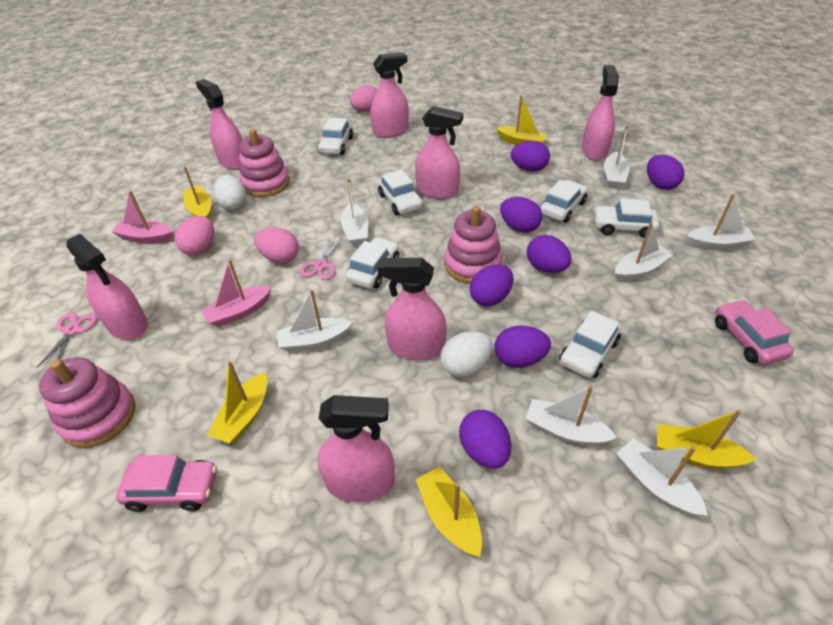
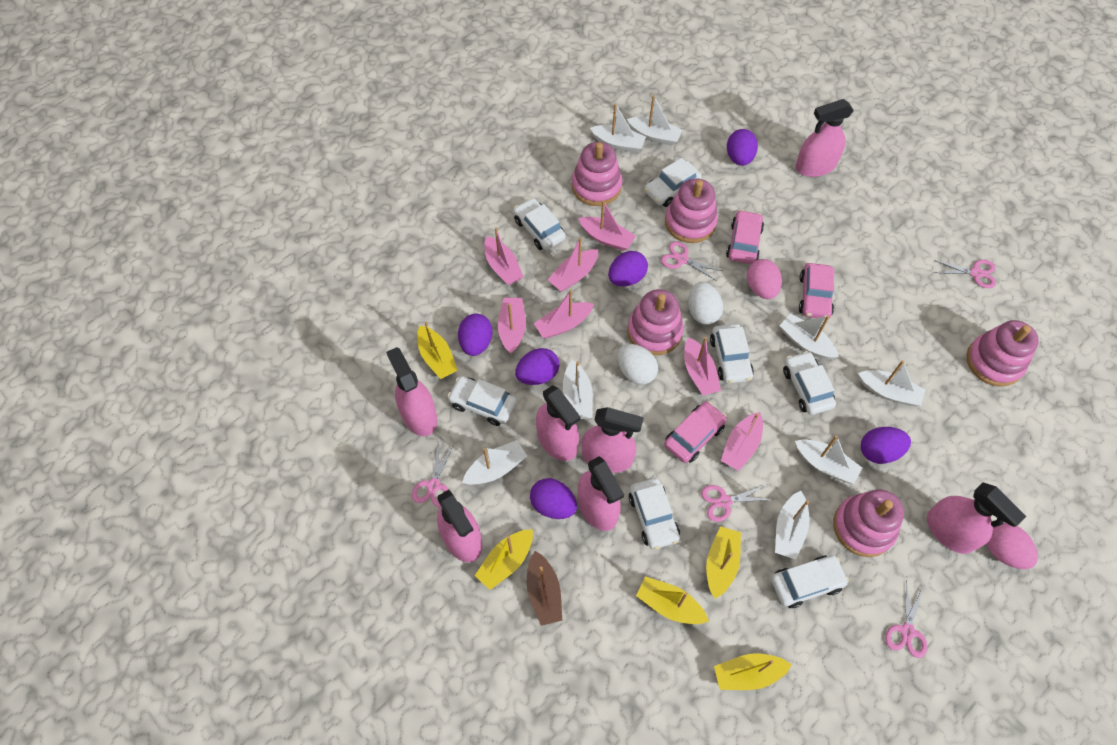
brown boat: 0 -> 1
pink boat: 2 -> 7
pink car: 2 -> 3
pink egg: 3 -> 2
pink scissors: 2 -> 5
pink stacking toy: 3 -> 5
purple egg: 7 -> 6
white boat: 7 -> 8
white car: 6 -> 7

